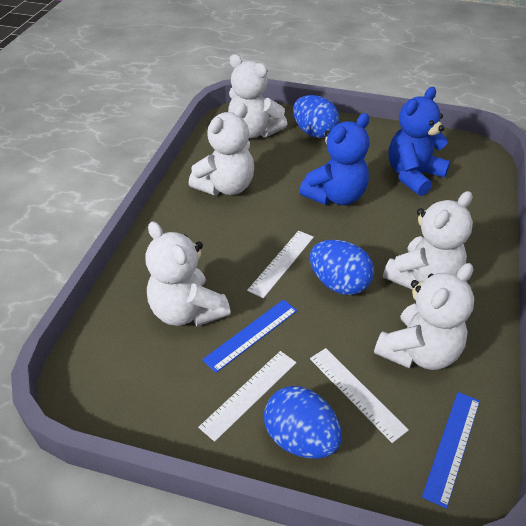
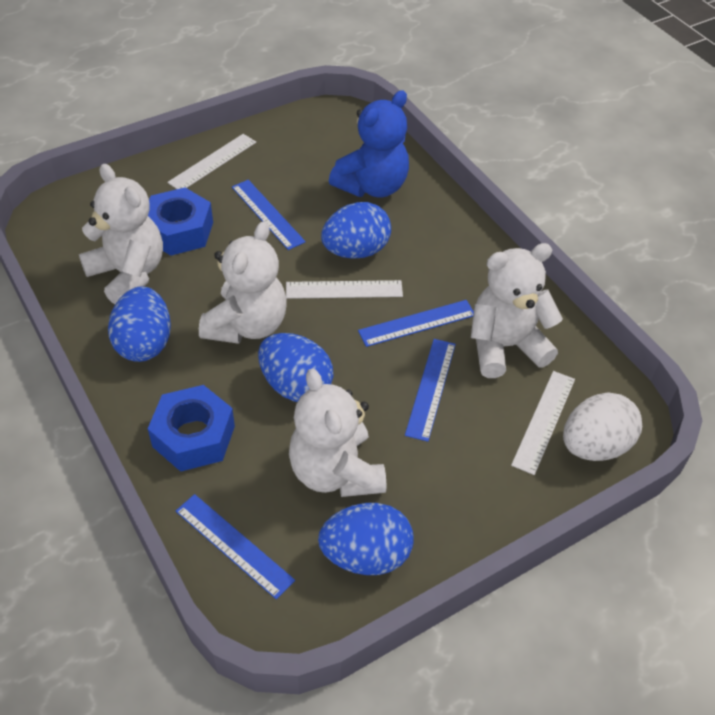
blue egg: 3 -> 4
blue nut: 0 -> 2
blue ruler: 2 -> 4
blue teddy bear: 2 -> 1
white egg: 0 -> 1
white teddy bear: 5 -> 4

